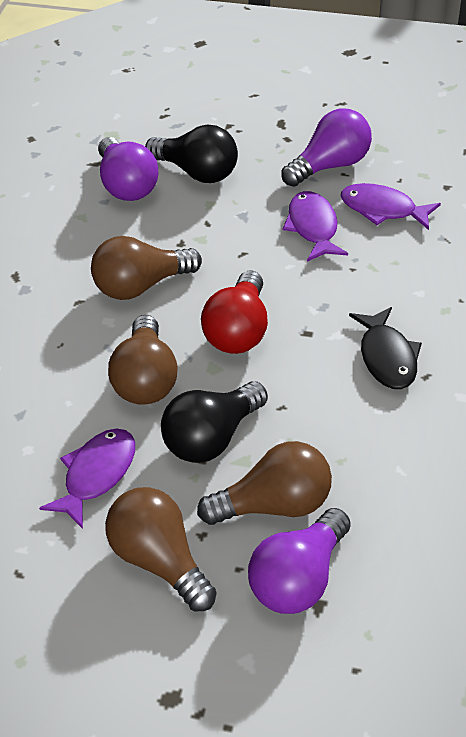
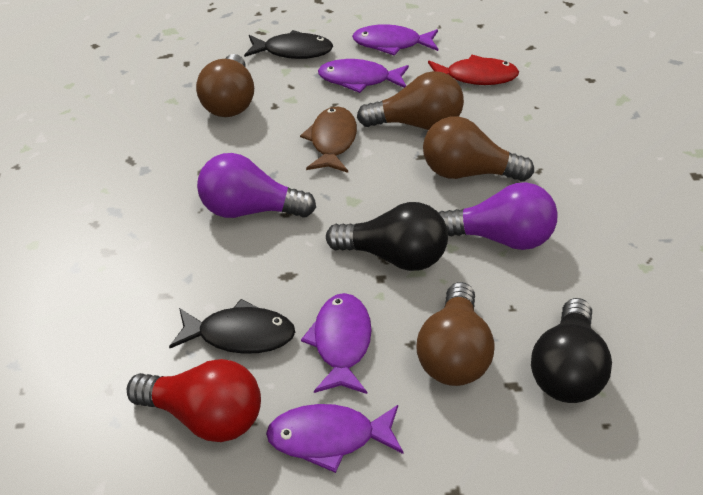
black fish: 1 -> 2
brown fish: 0 -> 1
purple fish: 3 -> 4
purple light bulb: 3 -> 2
red fish: 0 -> 1

